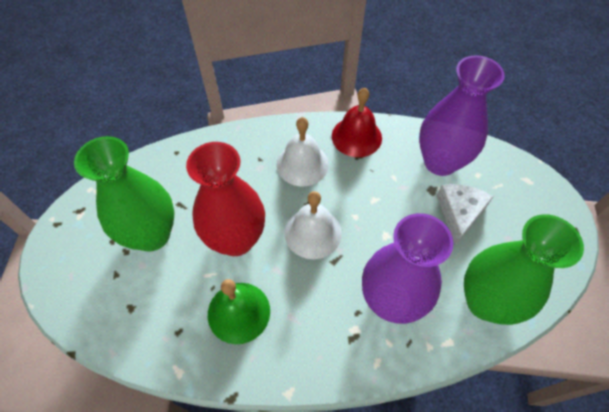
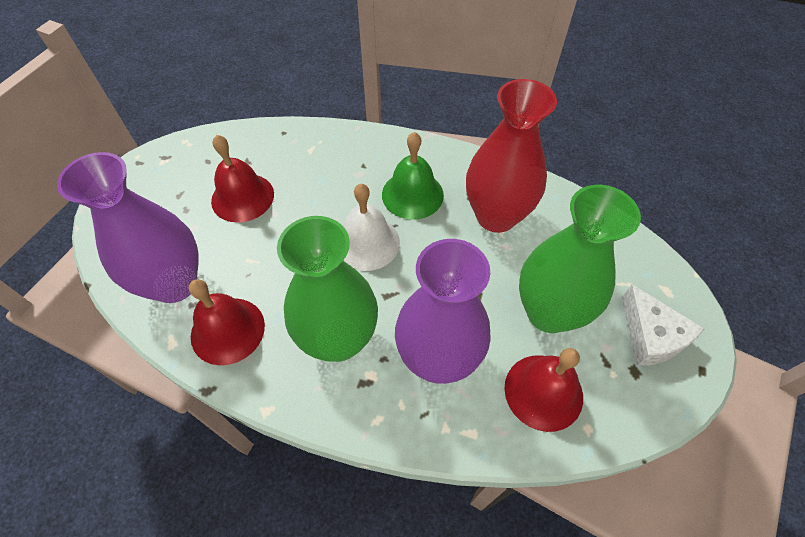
red bell: 1 -> 3
white bell: 2 -> 1

